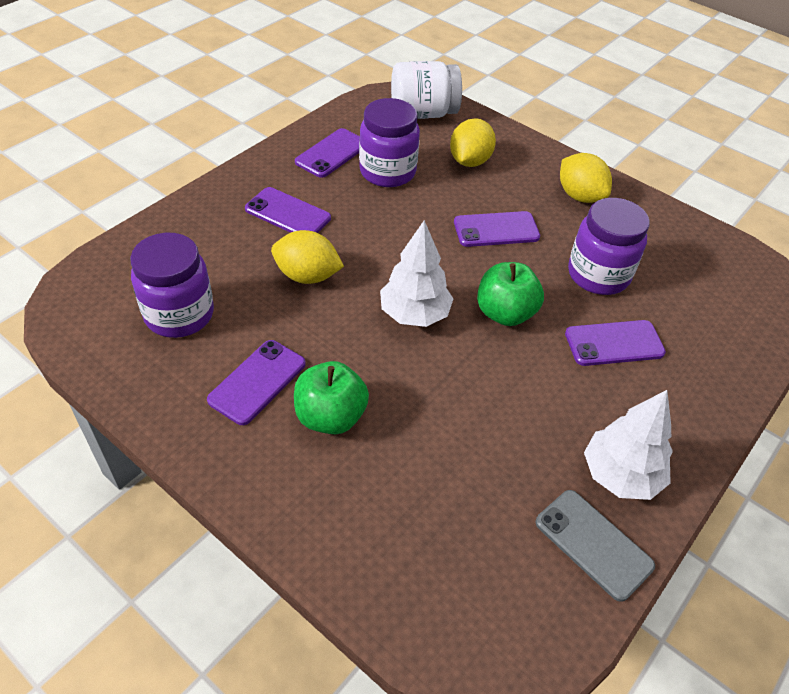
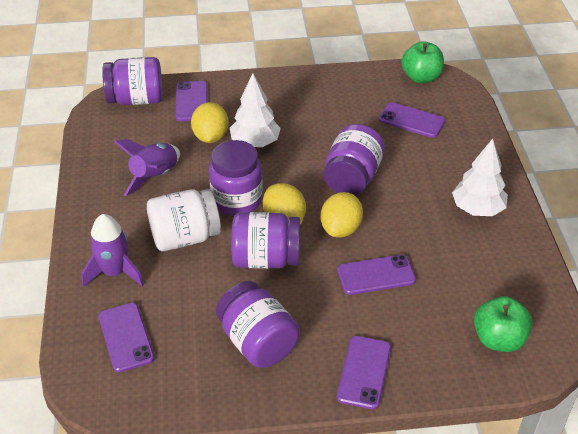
grey phone: 1 -> 0
purple jar: 3 -> 5
purple rocket: 0 -> 2

